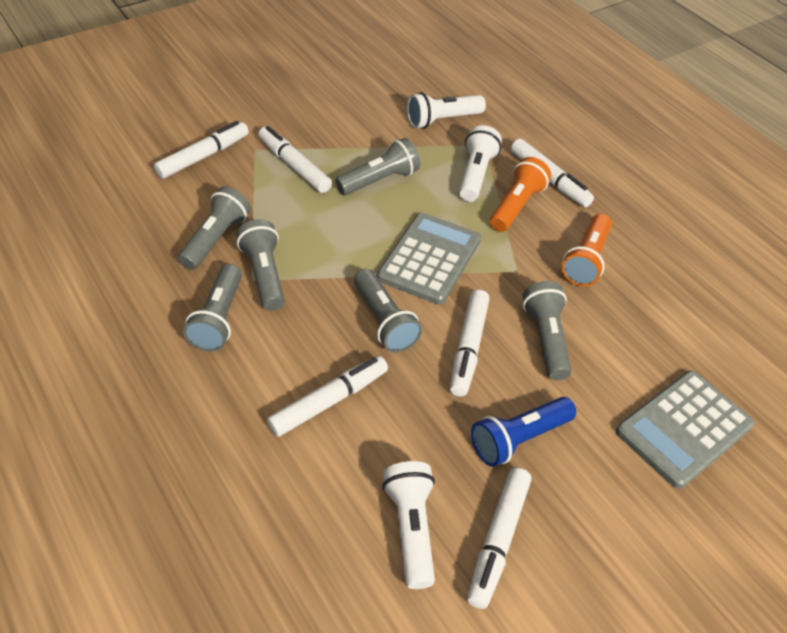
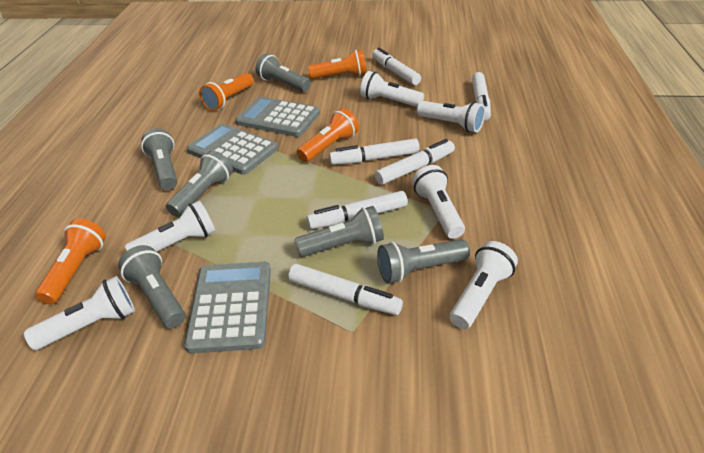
blue flashlight: 1 -> 0
grey calculator: 2 -> 3
orange flashlight: 2 -> 4
white flashlight: 3 -> 6

